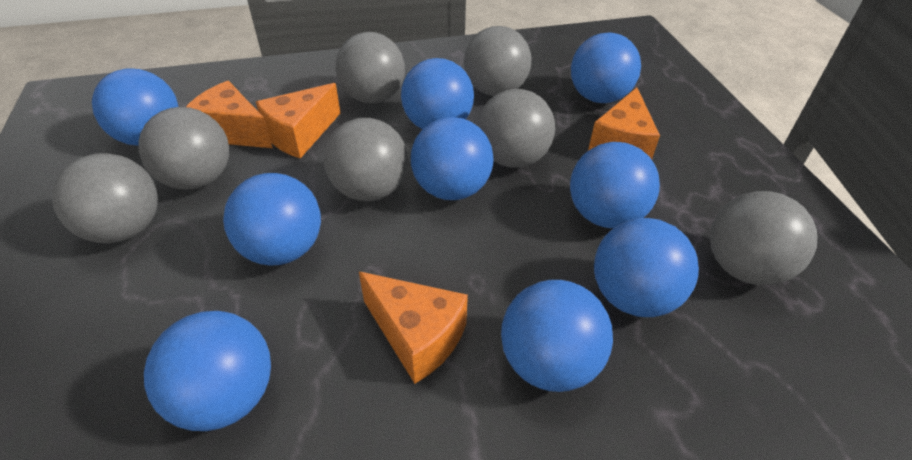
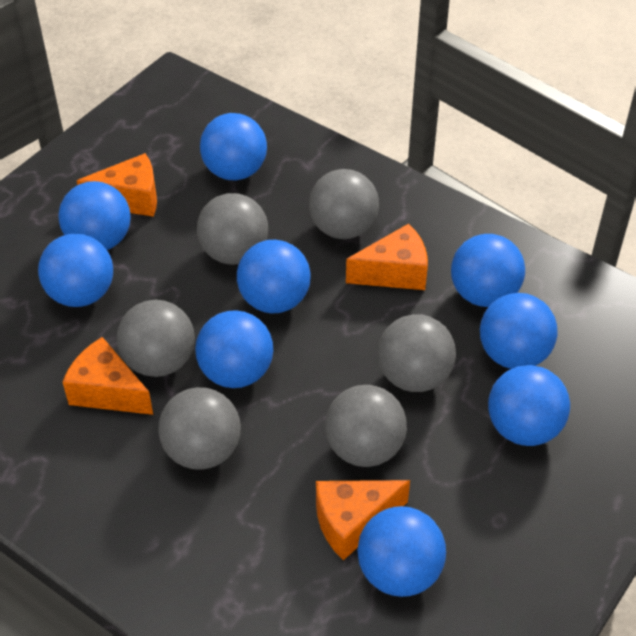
grey ball: 7 -> 6

